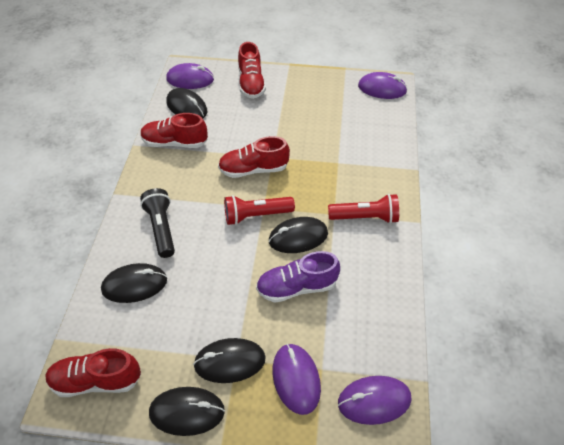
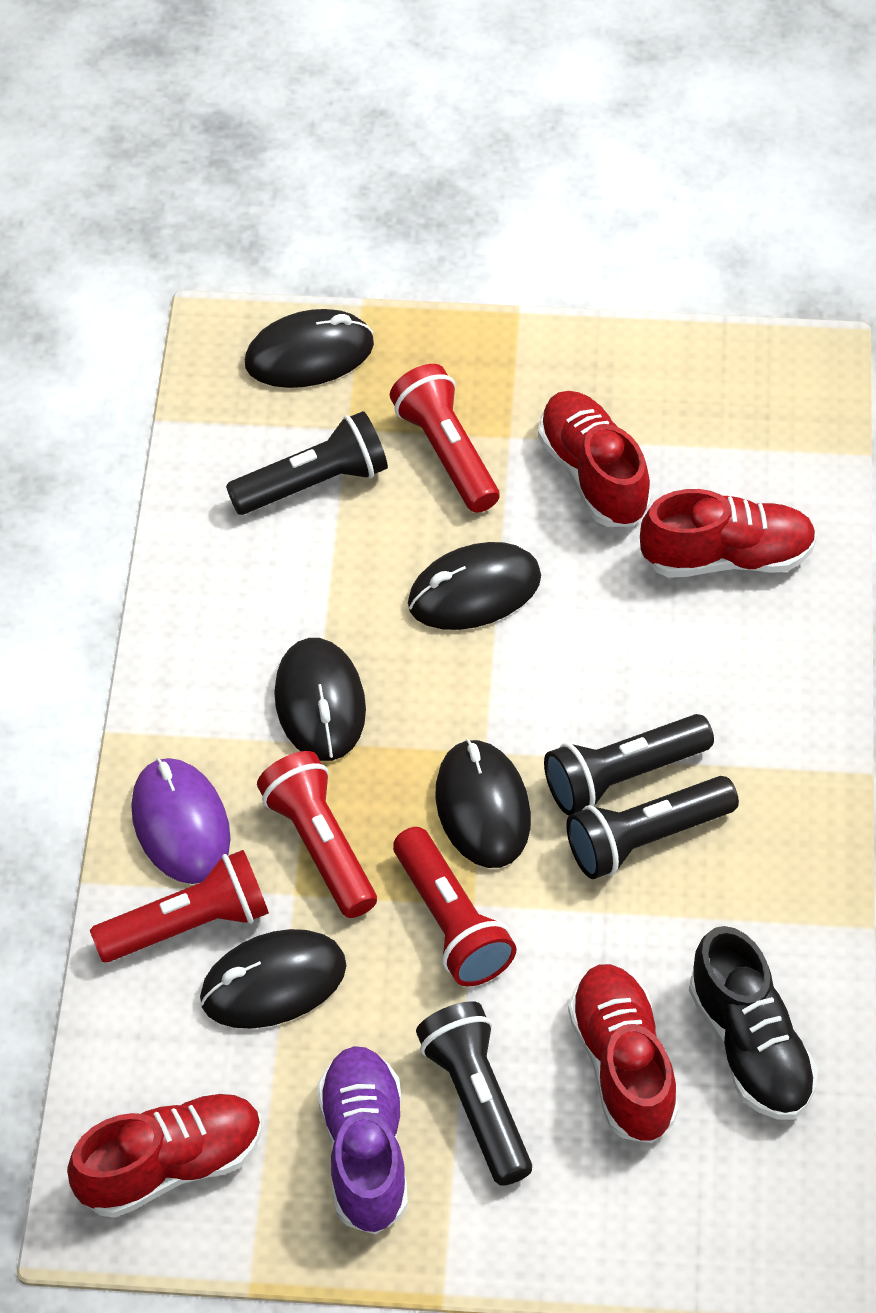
black flashlight: 1 -> 4
black shoe: 0 -> 1
purple mouse: 4 -> 1
red flashlight: 2 -> 4

